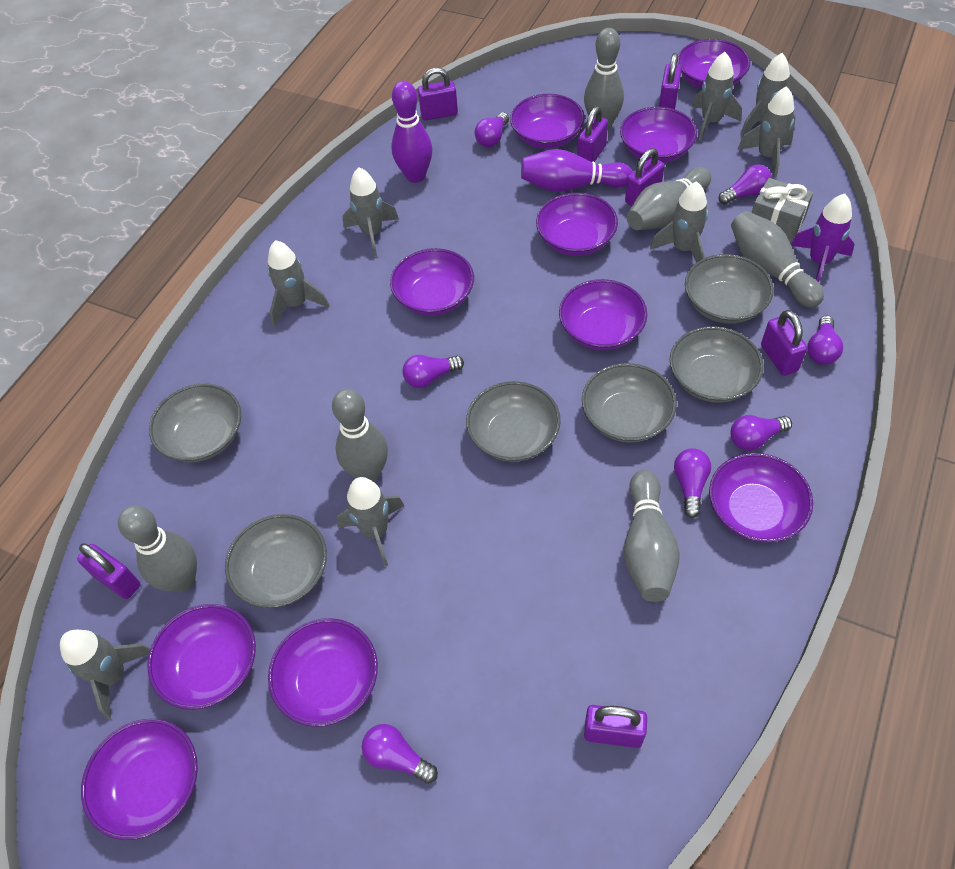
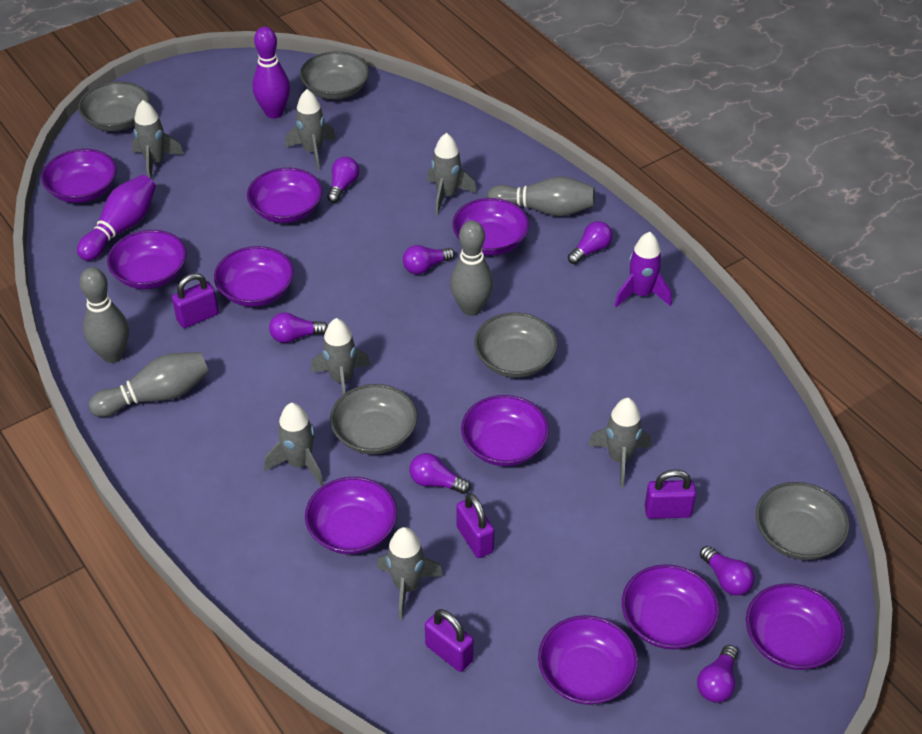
grey bowl: 6 -> 5
grey bowling pin: 6 -> 4
grey gift: 1 -> 0
grey rocket: 8 -> 7
purple padlock: 7 -> 4

